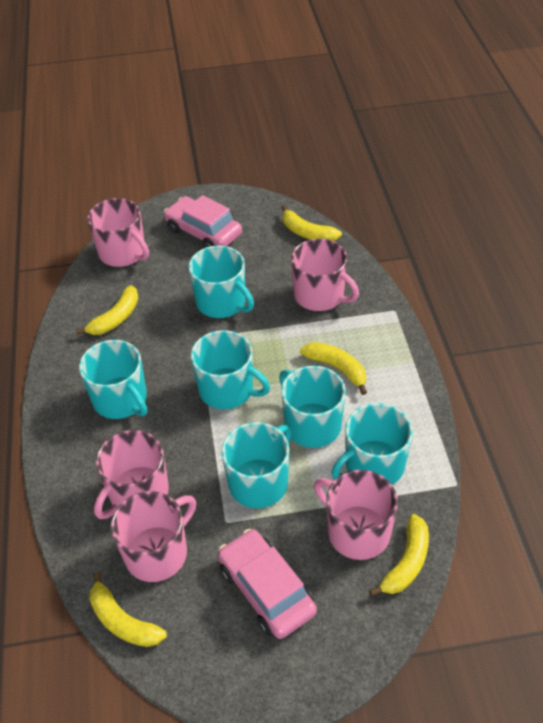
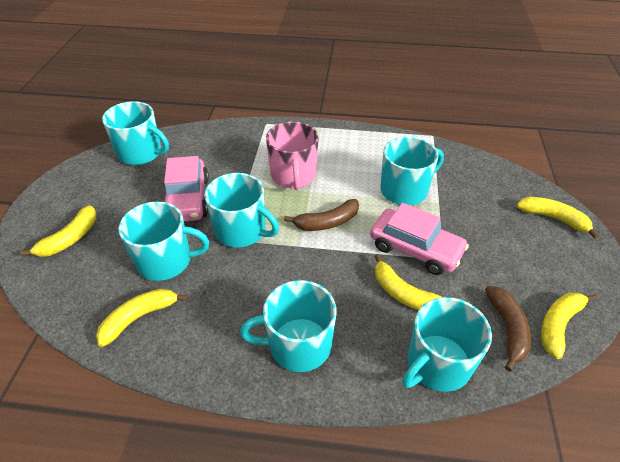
brown banana: 0 -> 2
pink mug: 5 -> 1

